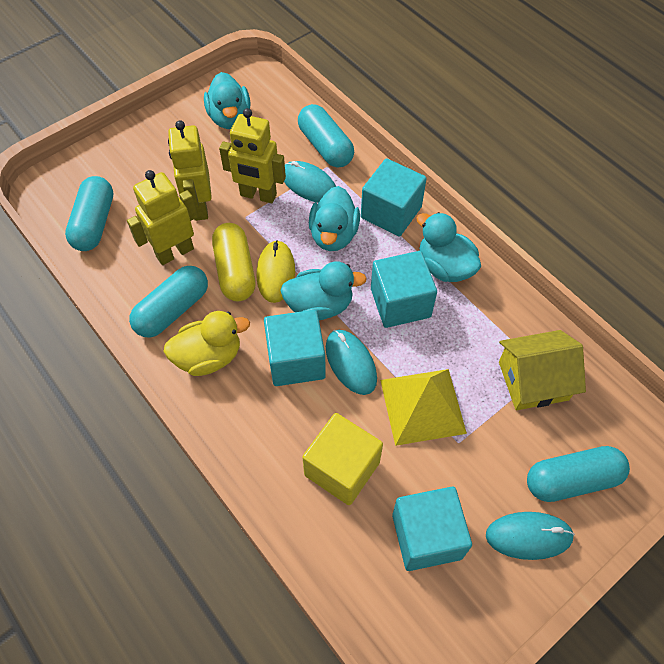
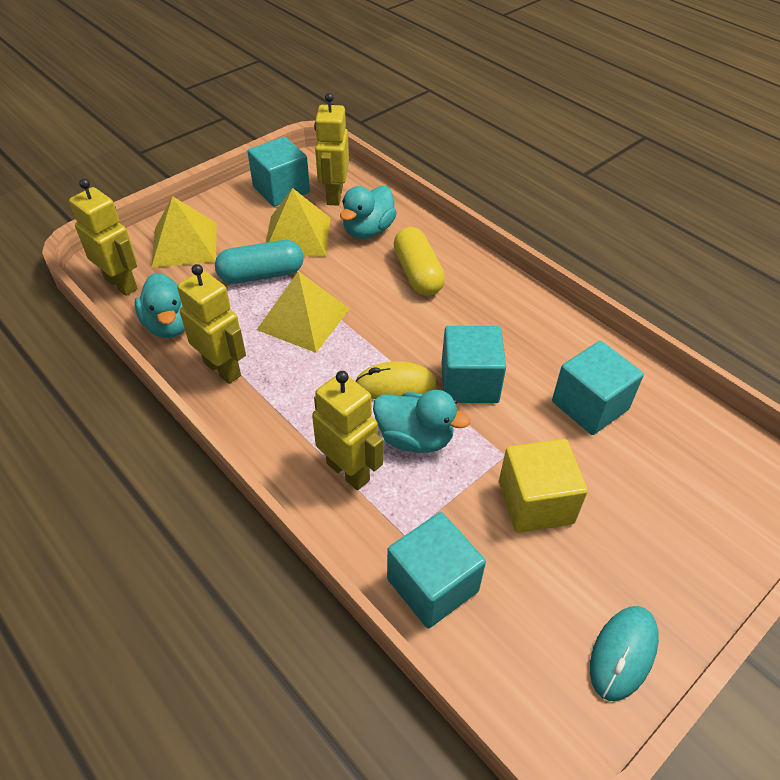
turquoise capsule: 4 -> 1
turquoise duck: 4 -> 3
turquoise mouse: 3 -> 1
yellow duck: 1 -> 0
yellow house: 1 -> 0
yellow pyramid: 1 -> 3
yellow robot: 3 -> 4

